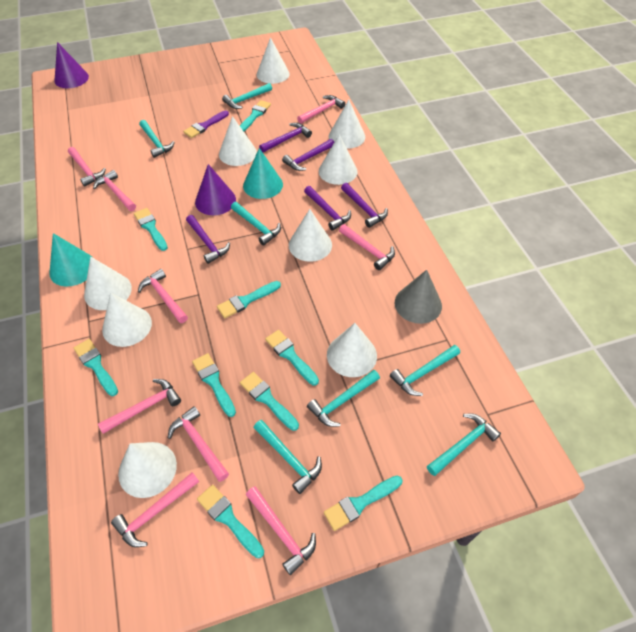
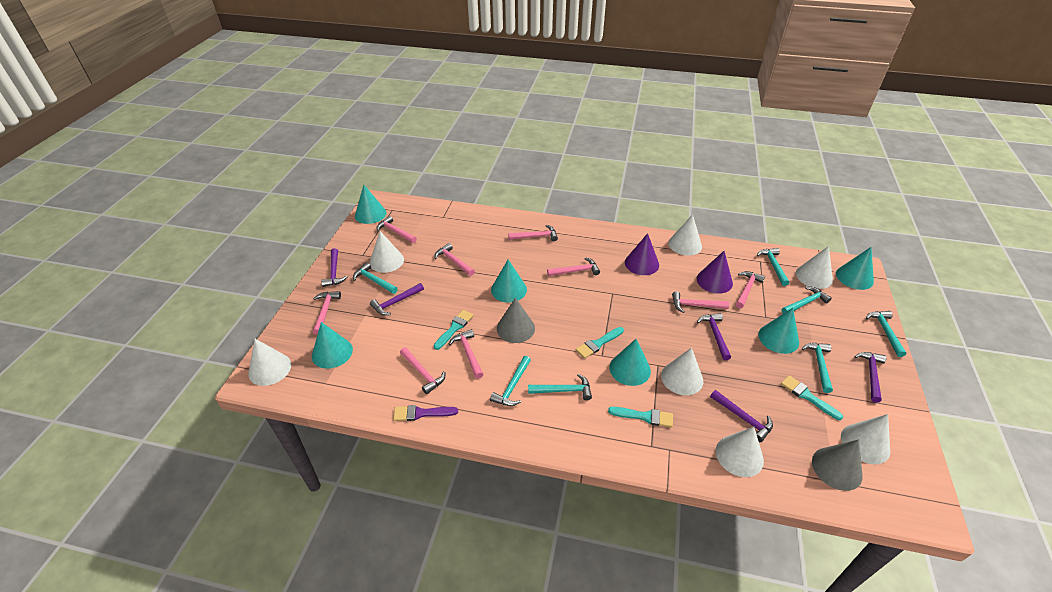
grey cone: 1 -> 2
turquoise brush: 9 -> 4
turquoise cone: 2 -> 6
white cone: 9 -> 7

